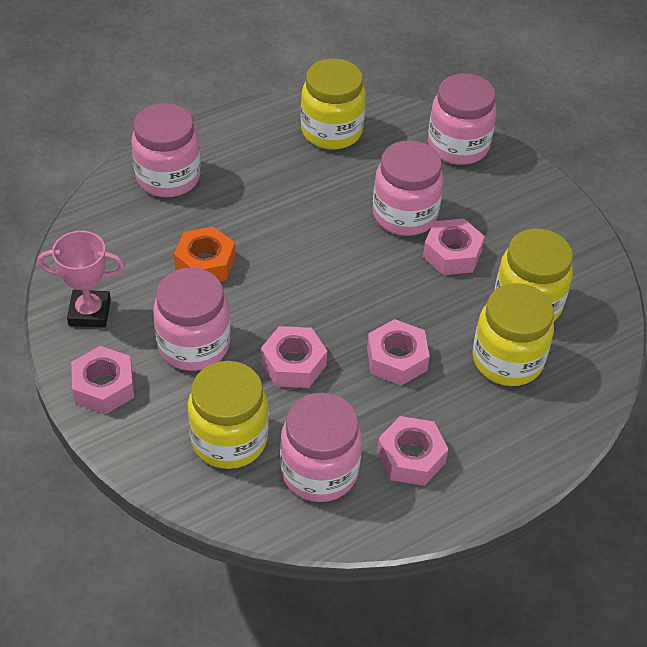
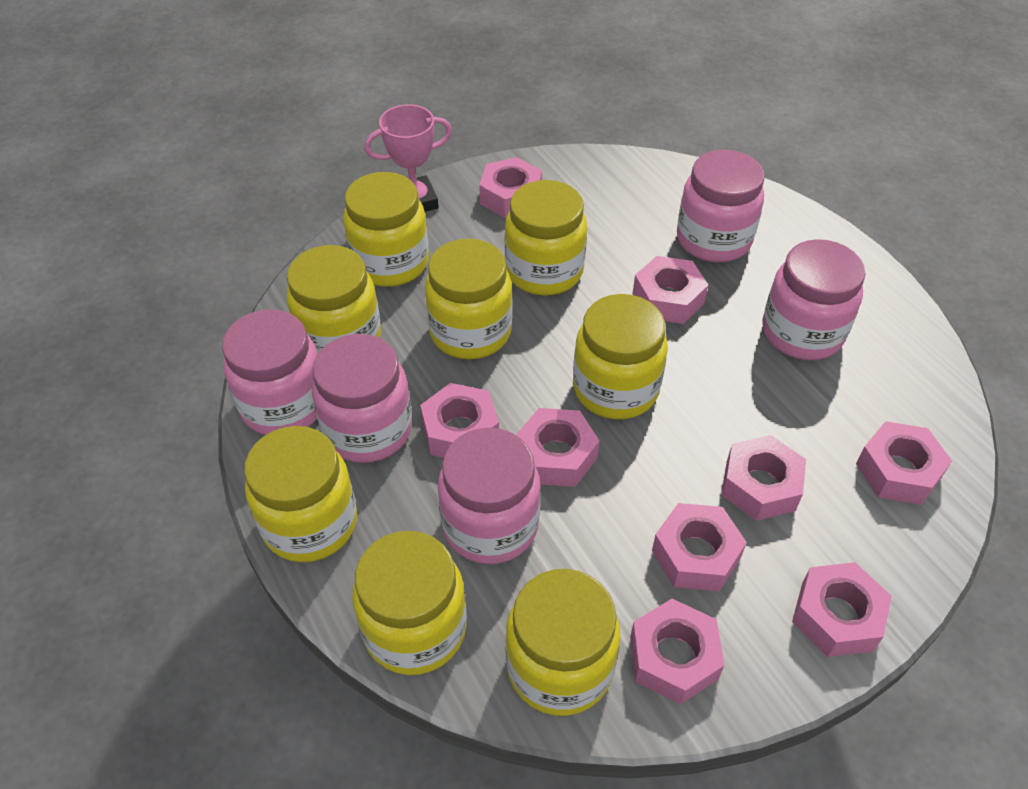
orange nut: 1 -> 0
pink nut: 5 -> 9
yellow jar: 4 -> 8

